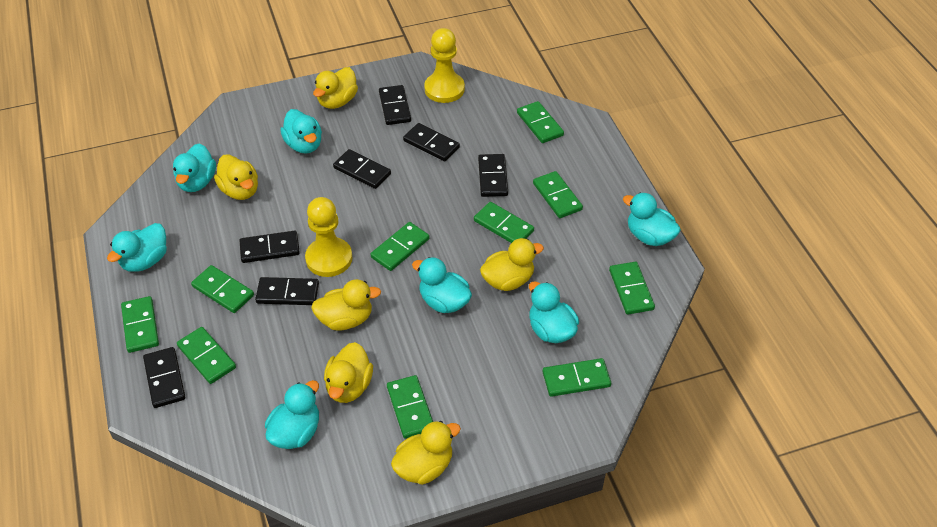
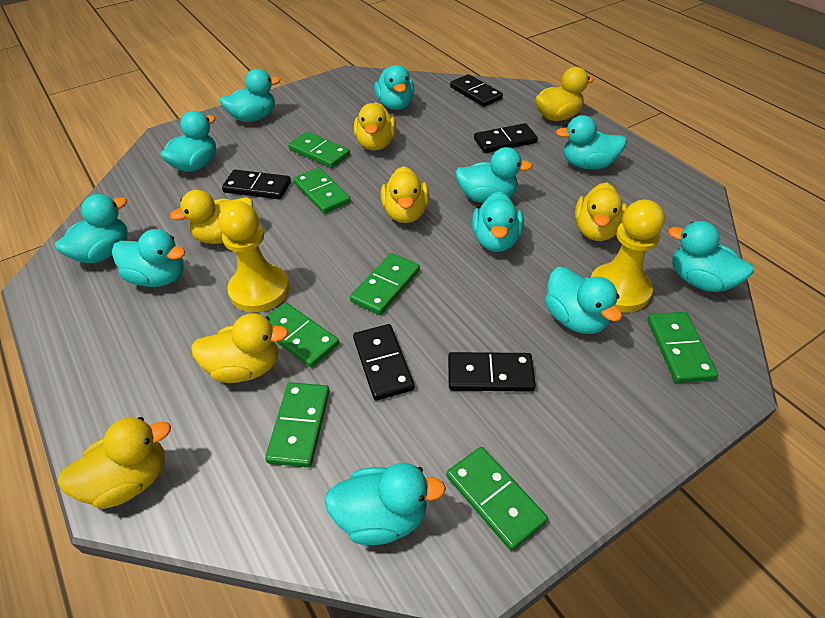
black domino: 7 -> 5
green domino: 10 -> 7
turquoise duck: 7 -> 11
yellow duck: 6 -> 7

